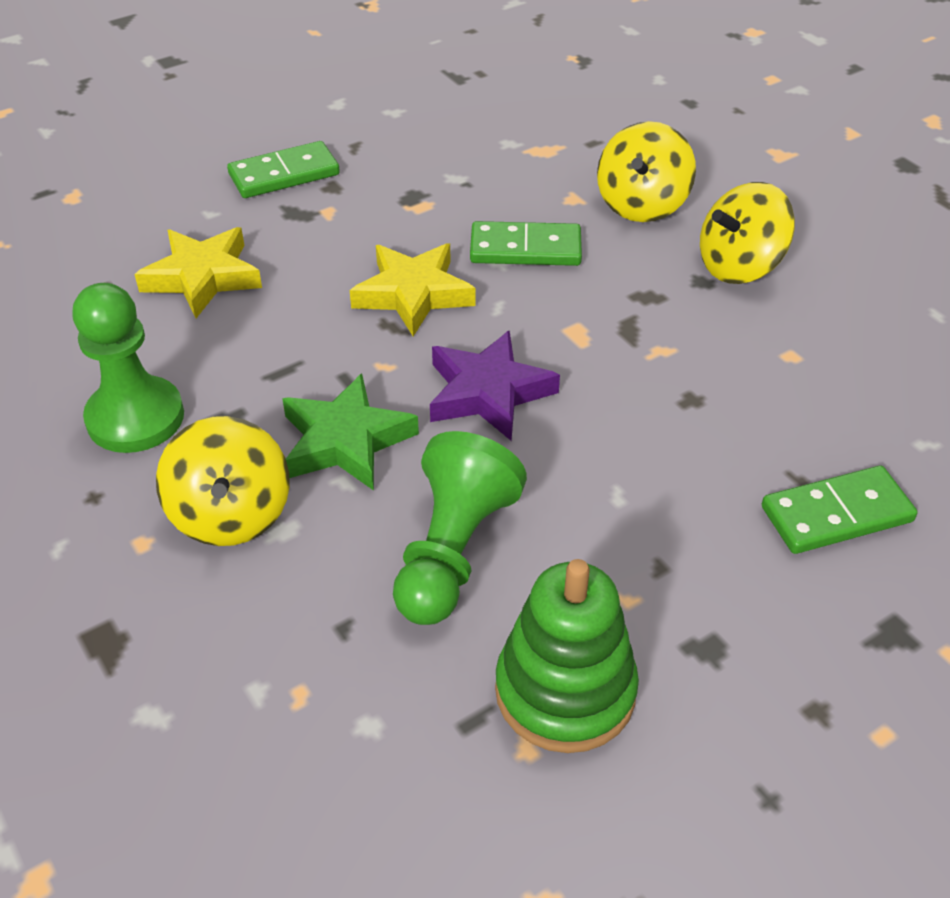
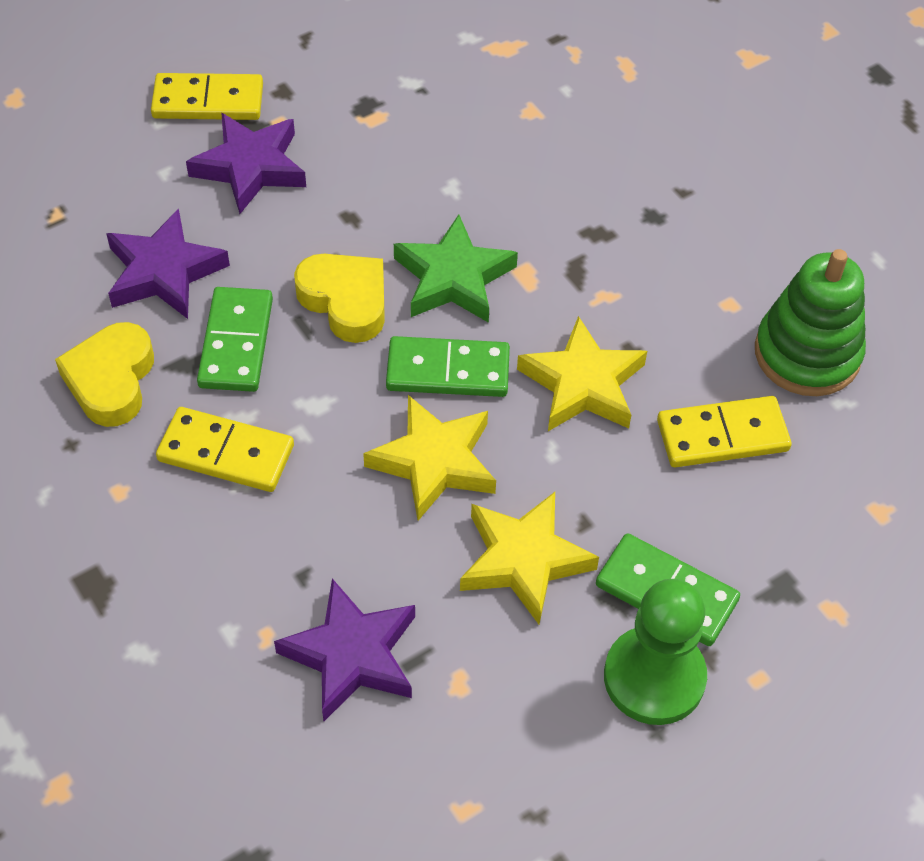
green pawn: 2 -> 1
purple star: 1 -> 3
yellow domino: 0 -> 3
yellow heart: 0 -> 2
yellow spinning top: 3 -> 0
yellow star: 2 -> 3

